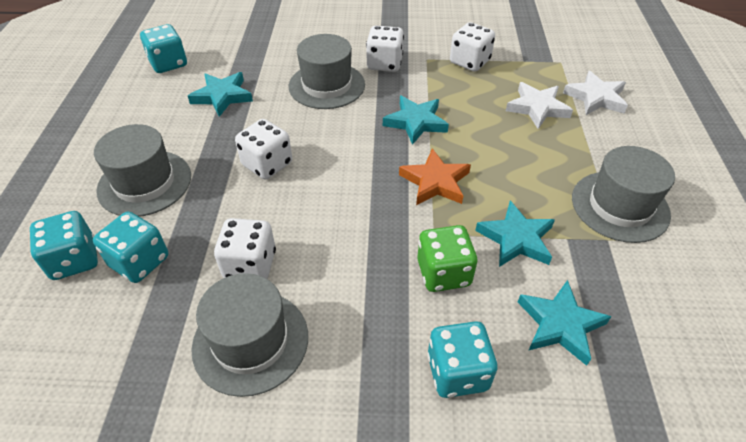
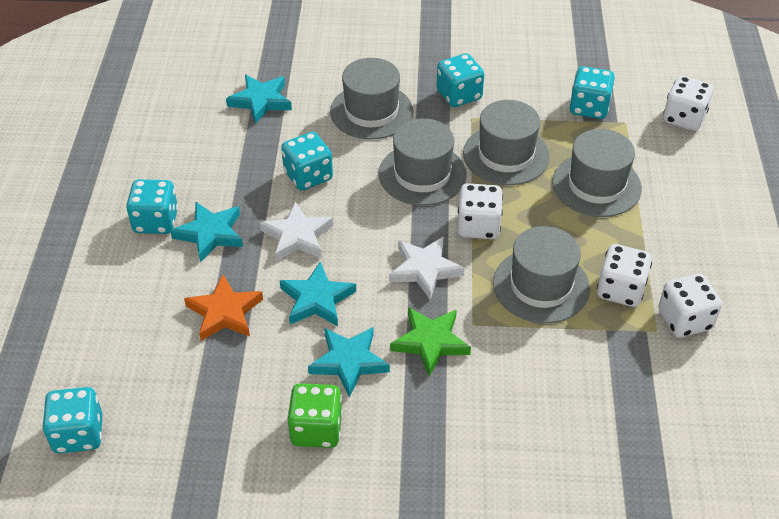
green star: 0 -> 1
grey hat: 4 -> 5
turquoise dice: 4 -> 5

